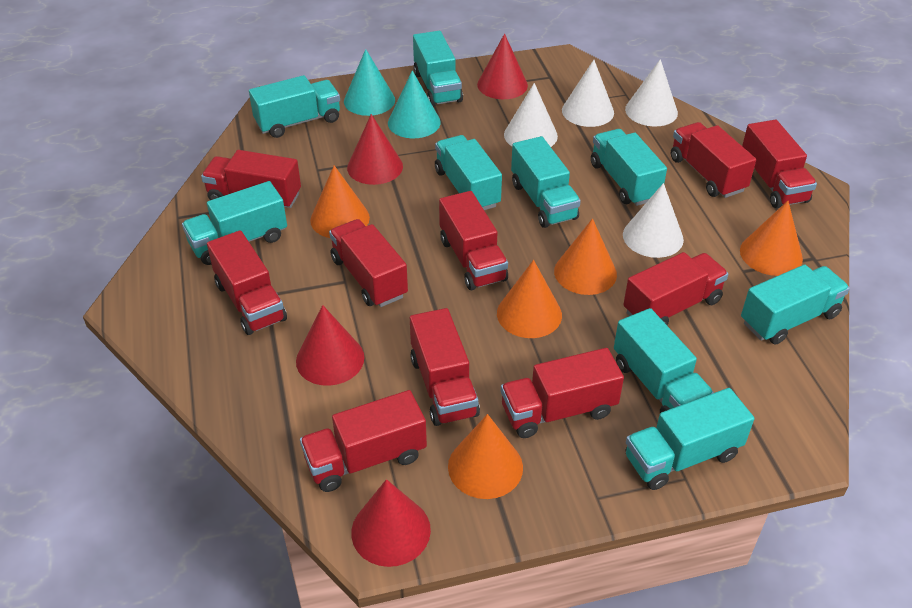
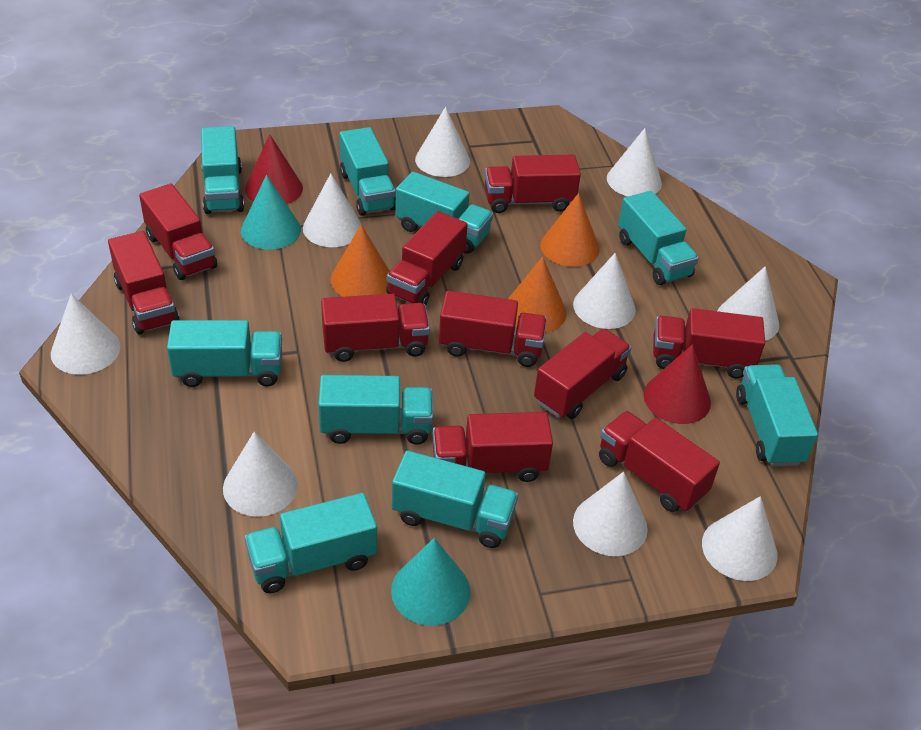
orange cone: 5 -> 3
red cone: 4 -> 2
white cone: 4 -> 9

